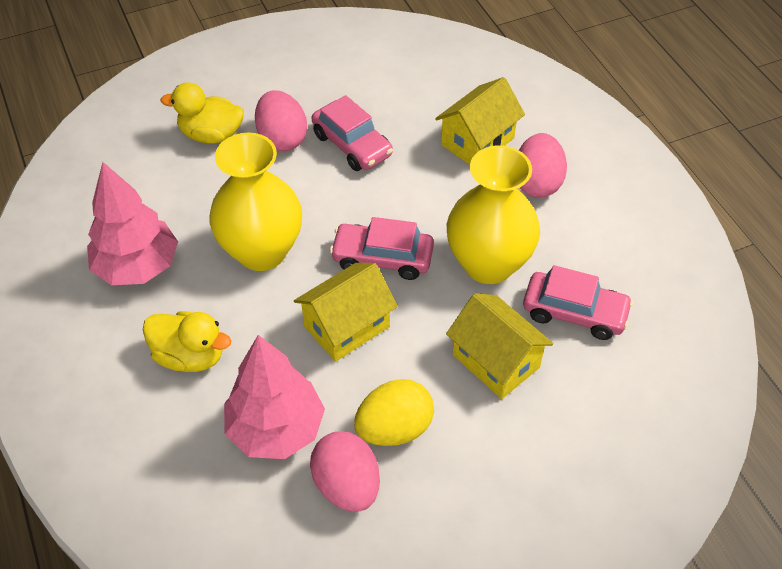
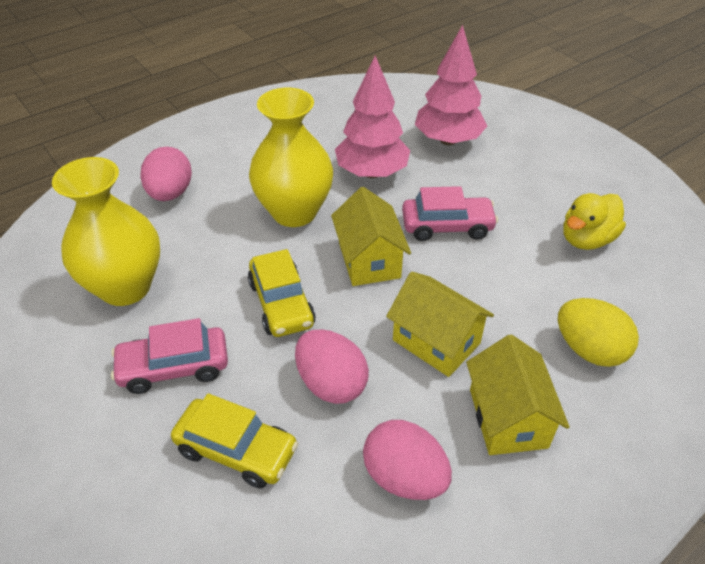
pink car: 3 -> 2
yellow car: 0 -> 2
yellow duck: 2 -> 1

